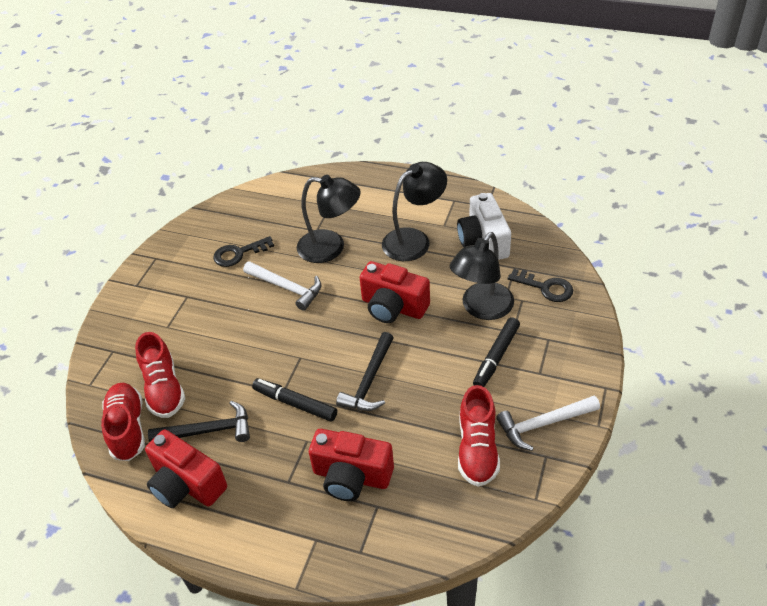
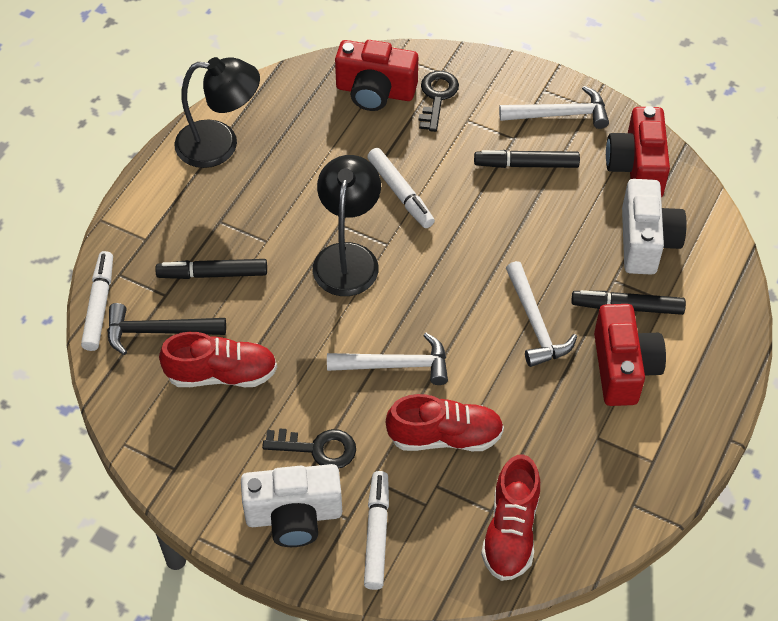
black hammer: 2 -> 1
black lamp: 3 -> 2
black marker: 2 -> 3
white camera: 1 -> 2
white hammer: 2 -> 3
white marker: 0 -> 3

